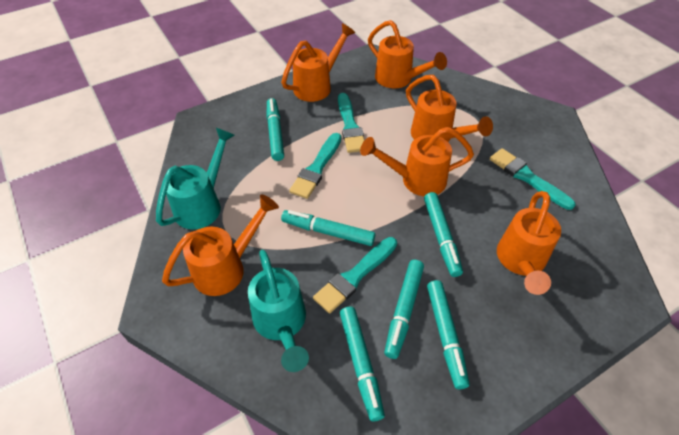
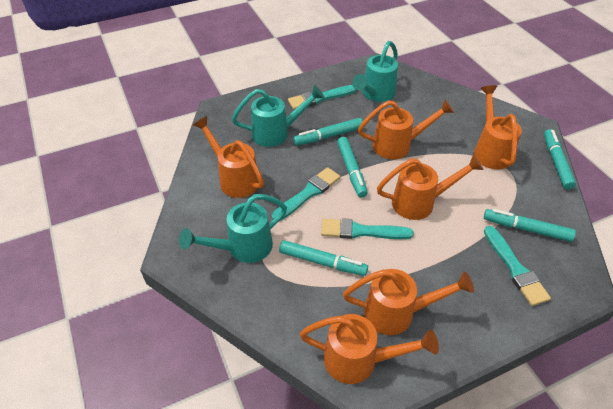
turquoise marker: 6 -> 5
turquoise watering can: 2 -> 3

